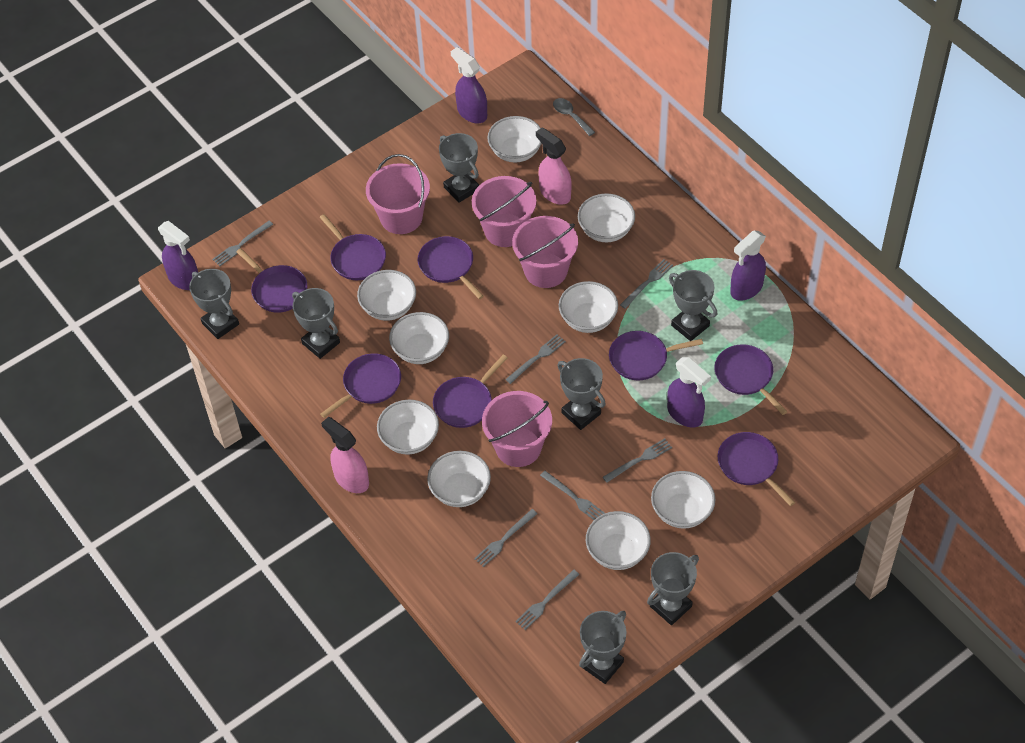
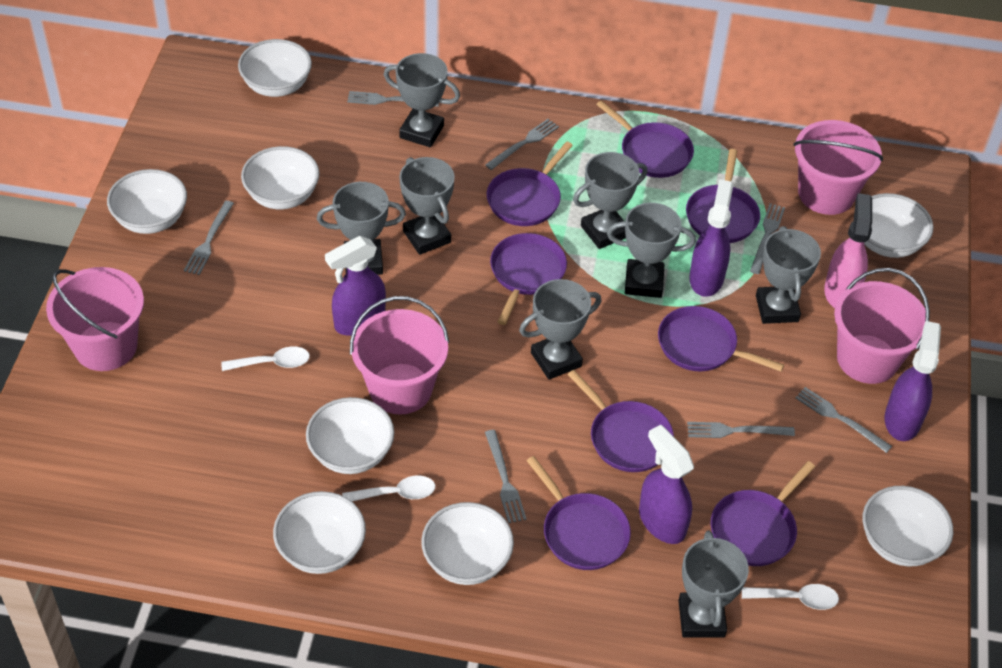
grey spoon: 1 -> 0
grey trophy: 7 -> 8
pink spray bottle: 2 -> 1
white bowl: 9 -> 8
white spoon: 0 -> 3

